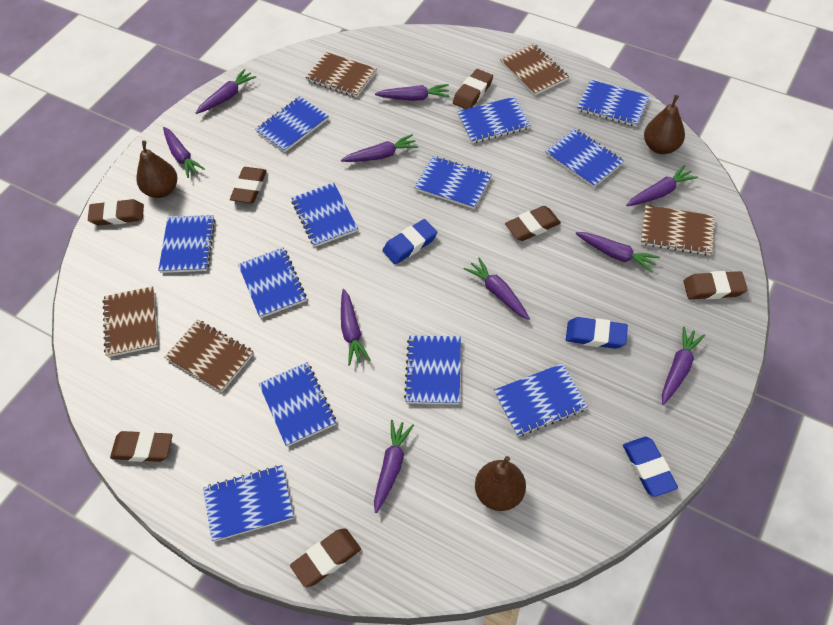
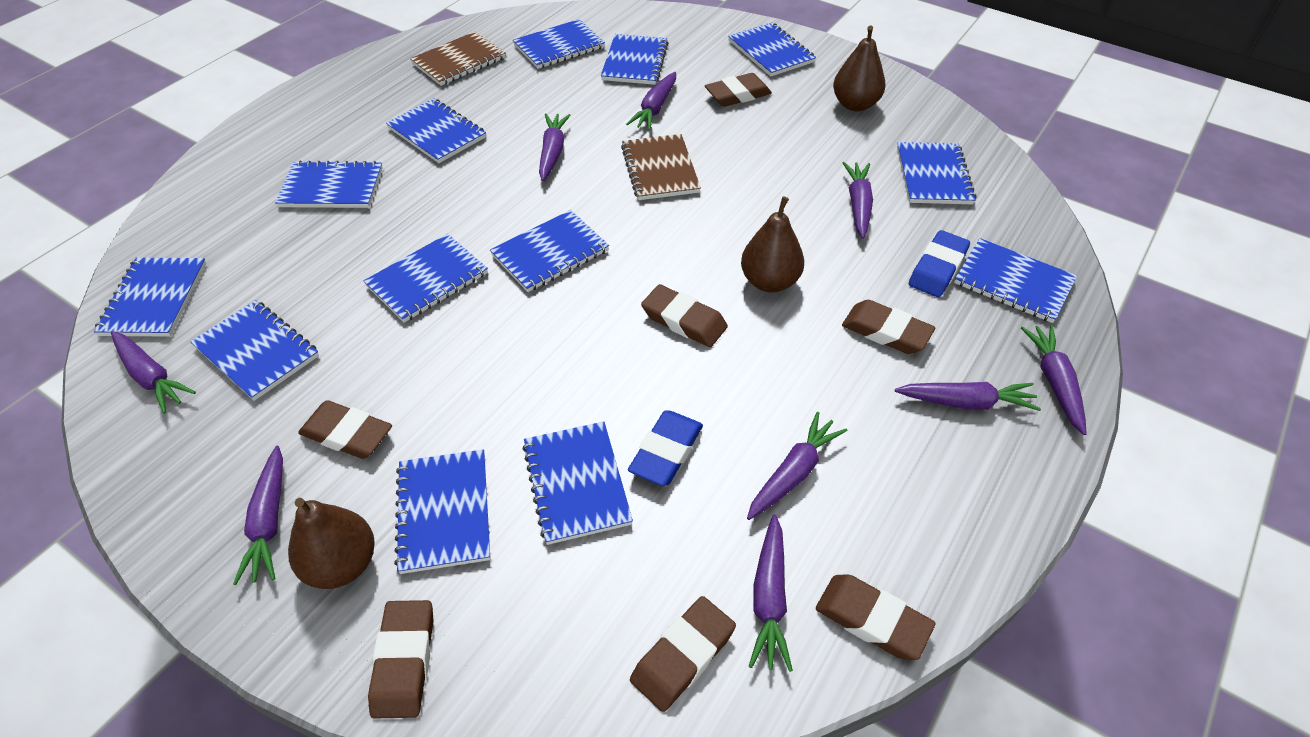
blue eraser: 3 -> 2
blue notebook: 12 -> 13
brown notebook: 5 -> 2
purple carrot: 10 -> 9

